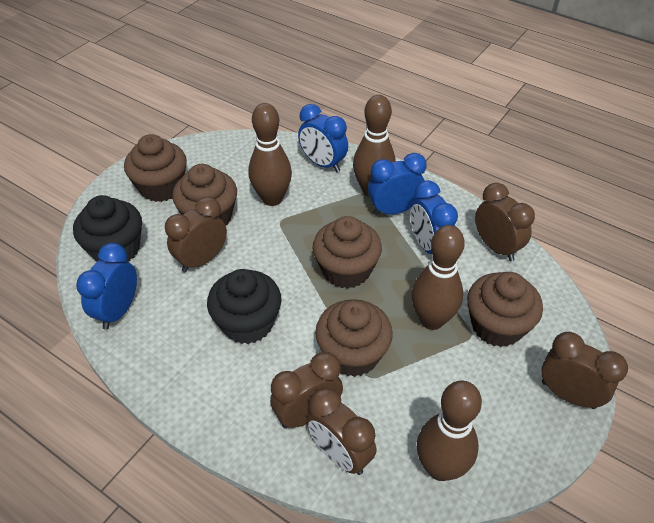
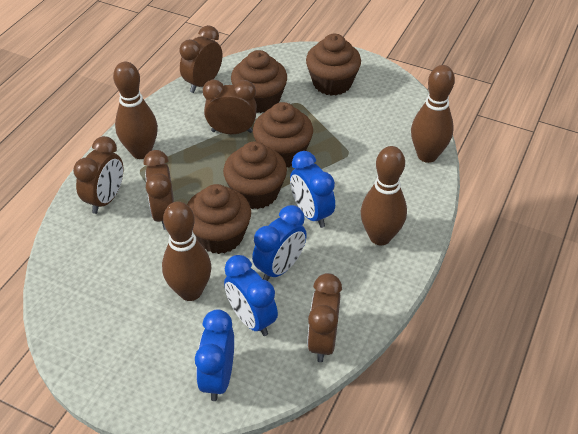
black cupcake: 2 -> 0

